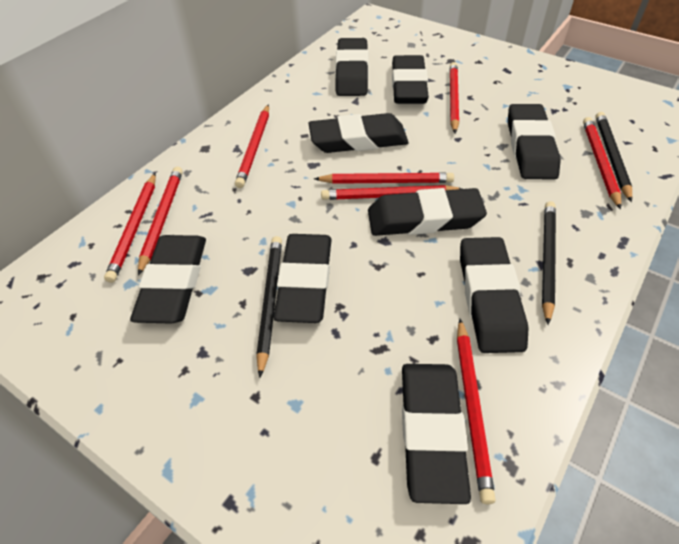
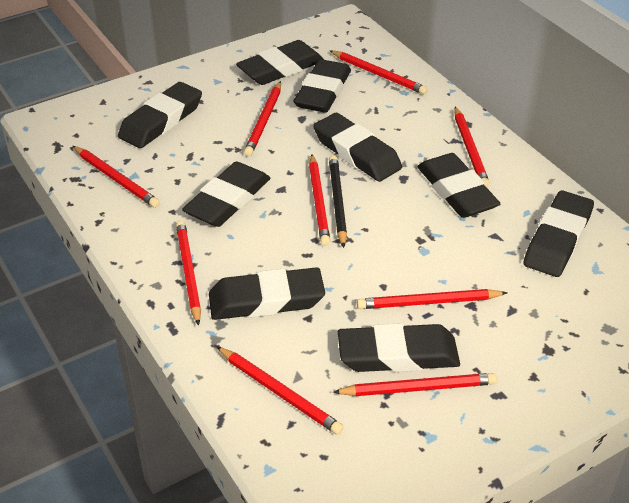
black pencil: 3 -> 1
red pencil: 8 -> 9

